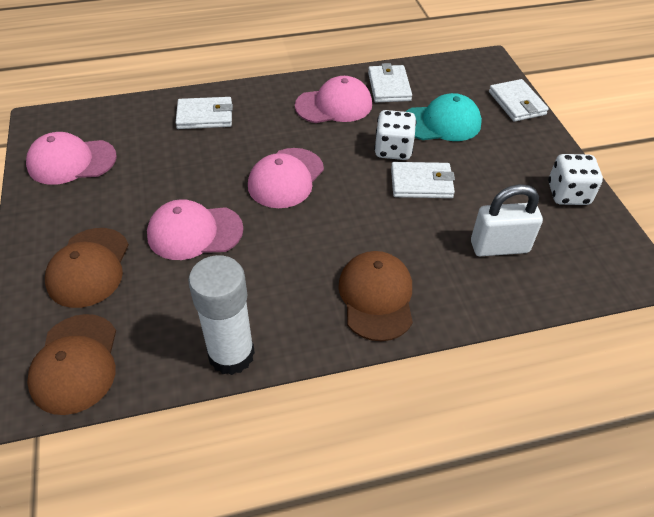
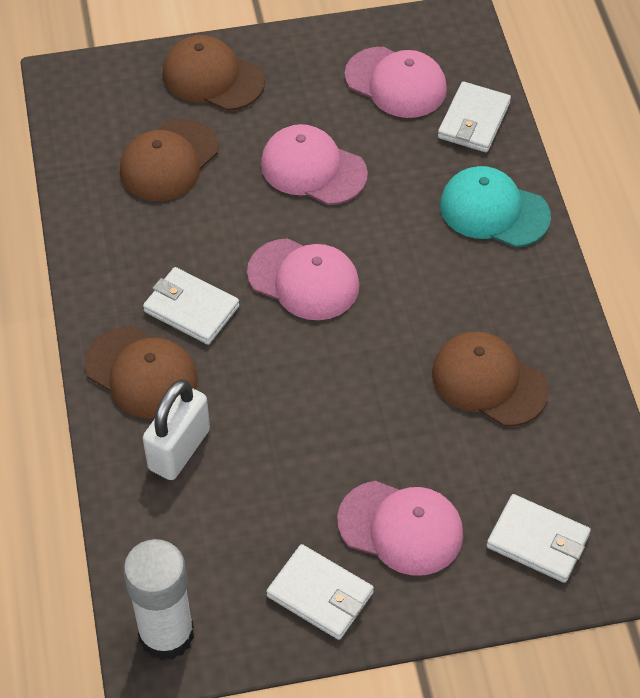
brown cap: 3 -> 4
white dice: 2 -> 0

